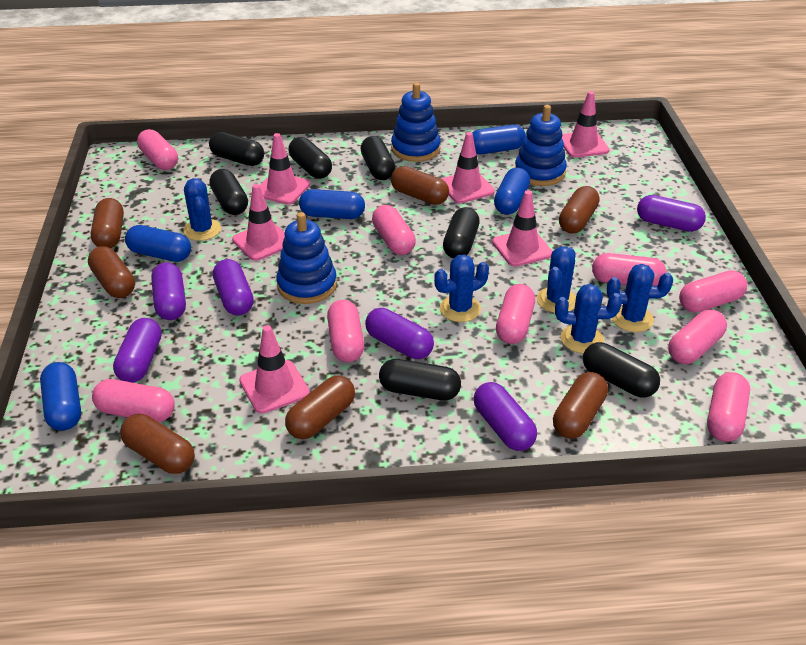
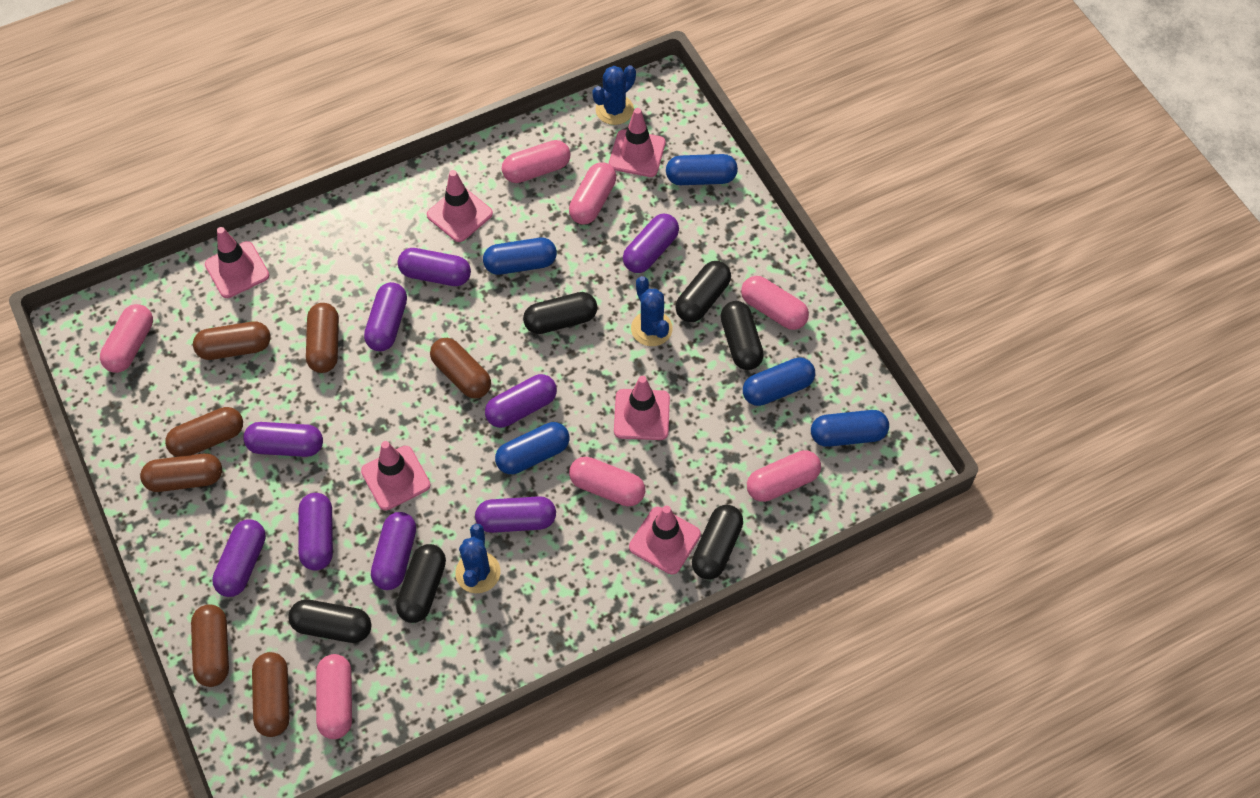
black capsule: 7 -> 6
blue cactus: 5 -> 3
blue stacking toy: 3 -> 0
pink capsule: 9 -> 7
purple capsule: 6 -> 9

